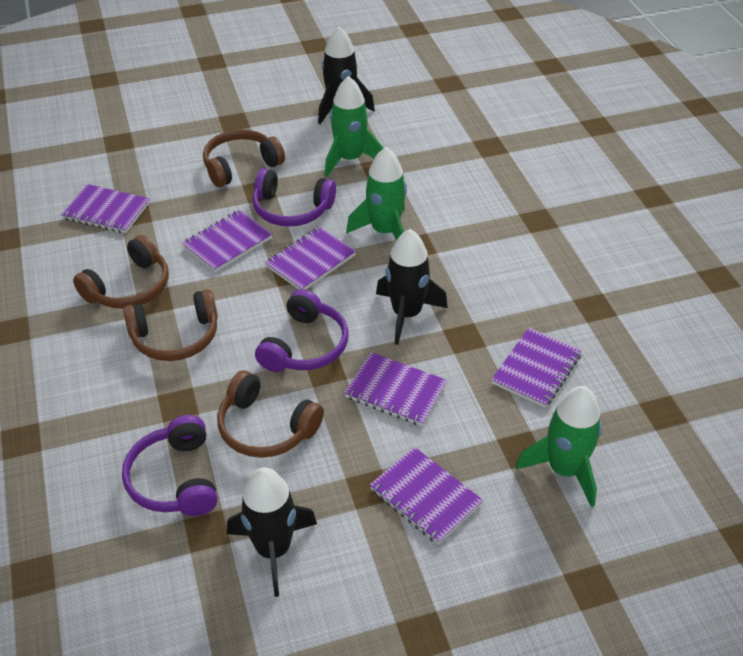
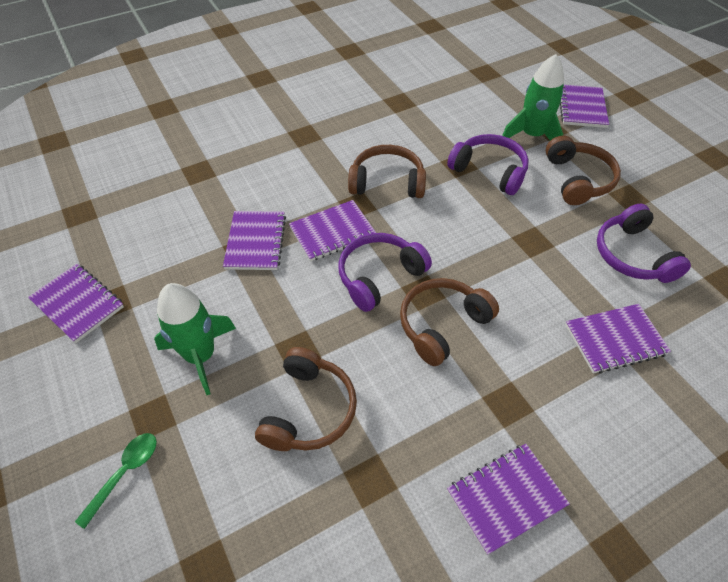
black rocket: 3 -> 0
green rocket: 3 -> 2
green spoon: 0 -> 1

